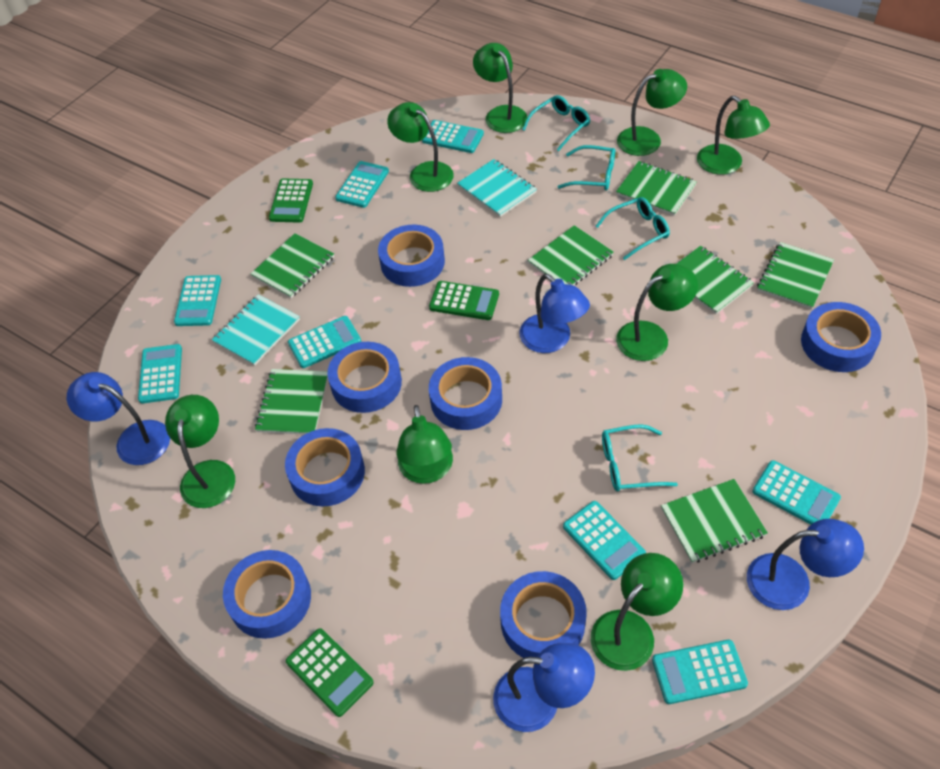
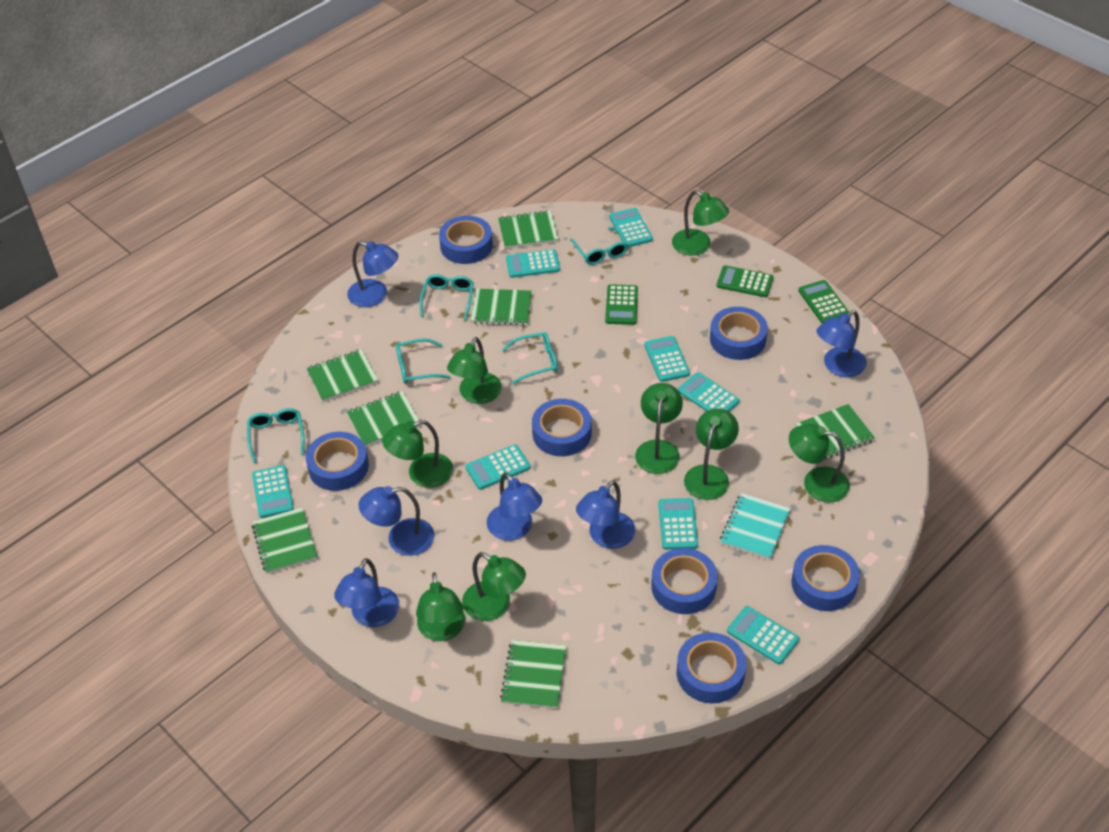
blue lamp: 4 -> 6
turquoise glasses: 4 -> 5
turquoise notebook: 2 -> 1

